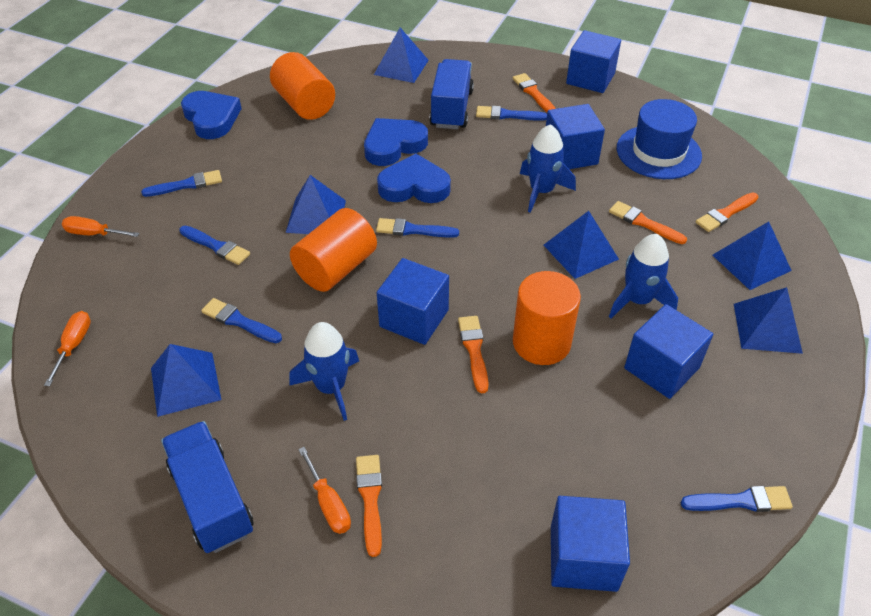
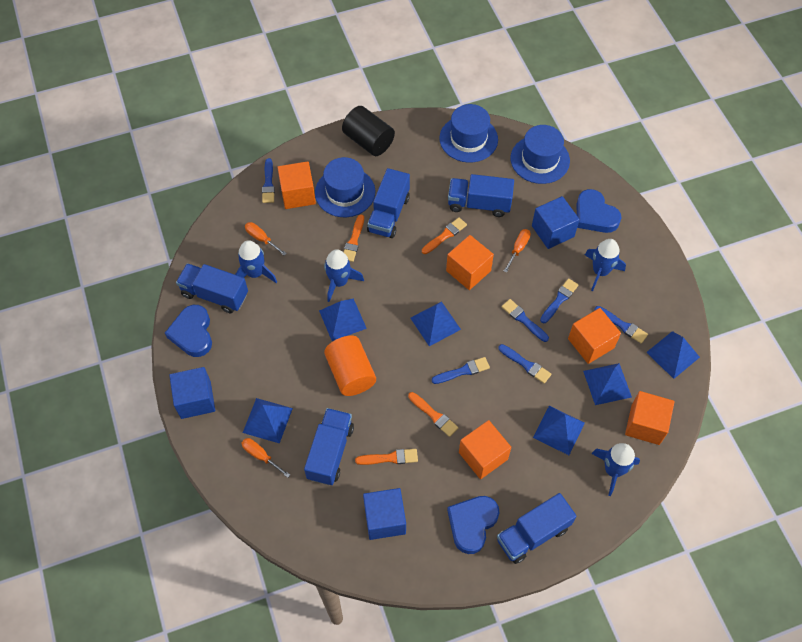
black cylinder: 0 -> 1
blue cube: 5 -> 3
blue hat: 1 -> 3
blue rocket: 3 -> 4
blue truck: 2 -> 5
orange brush: 5 -> 4
orange cube: 0 -> 5
orange cylinder: 3 -> 1

